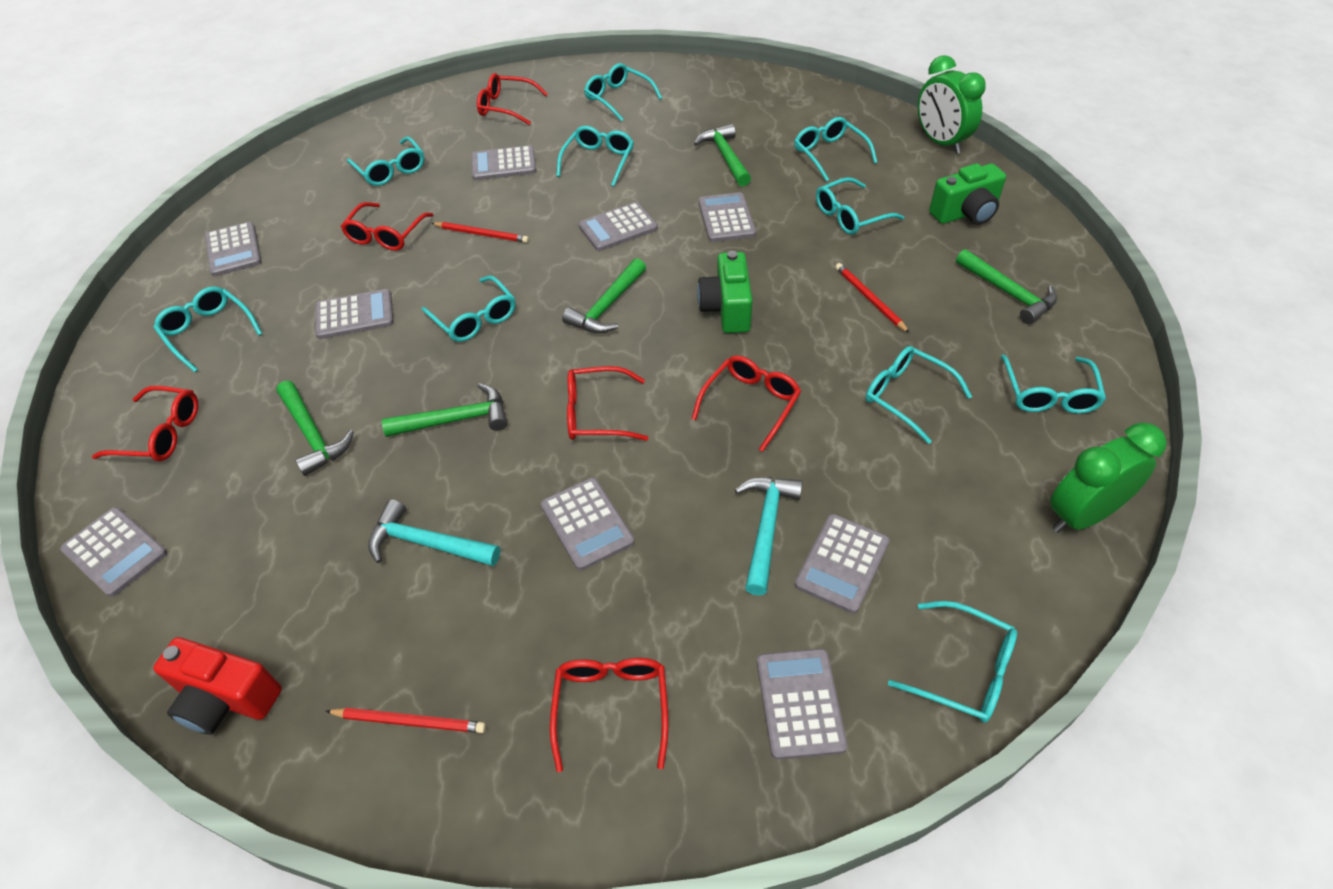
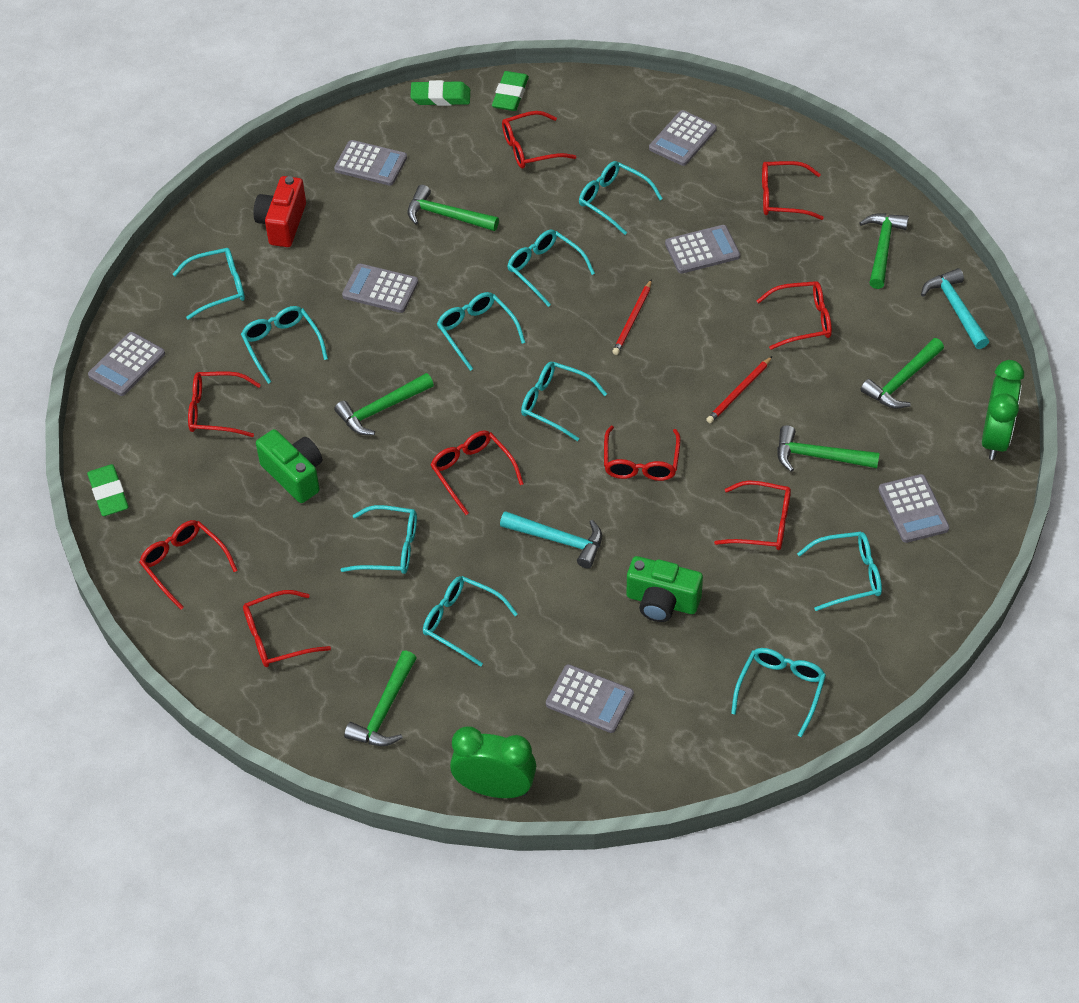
green eraser: 0 -> 3
green hammer: 5 -> 6
grey calculator: 9 -> 7
red glasses: 6 -> 9
red pencil: 3 -> 2

